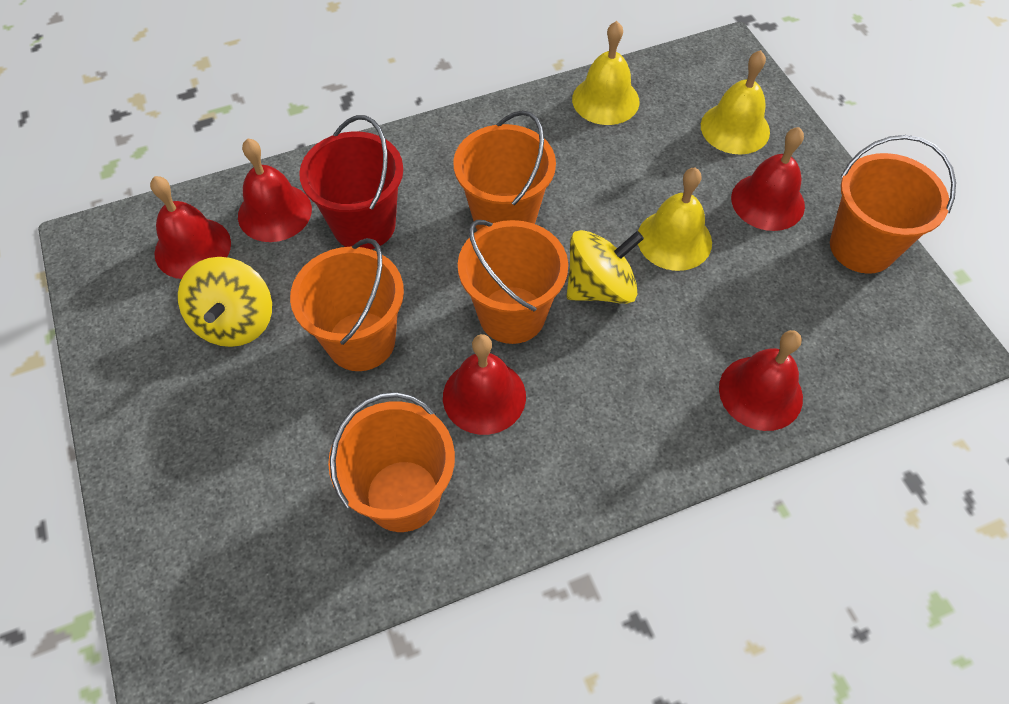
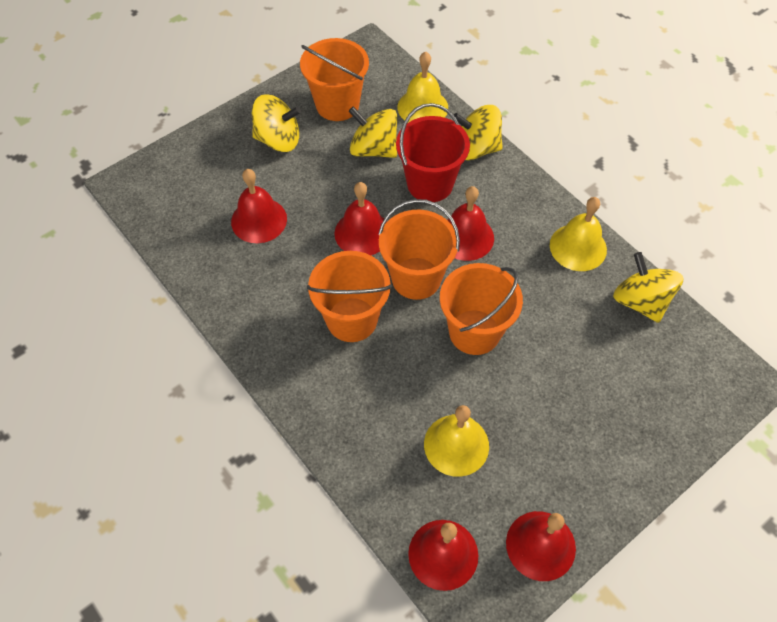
orange bucket: 5 -> 4
yellow spinning top: 2 -> 4

